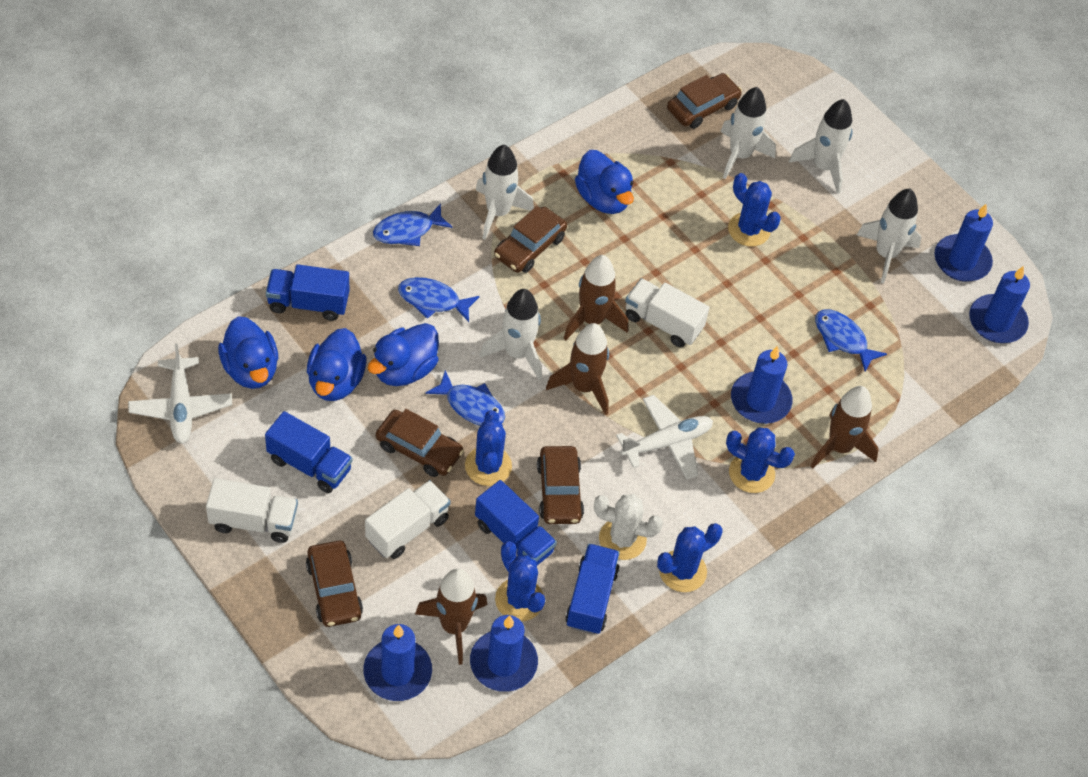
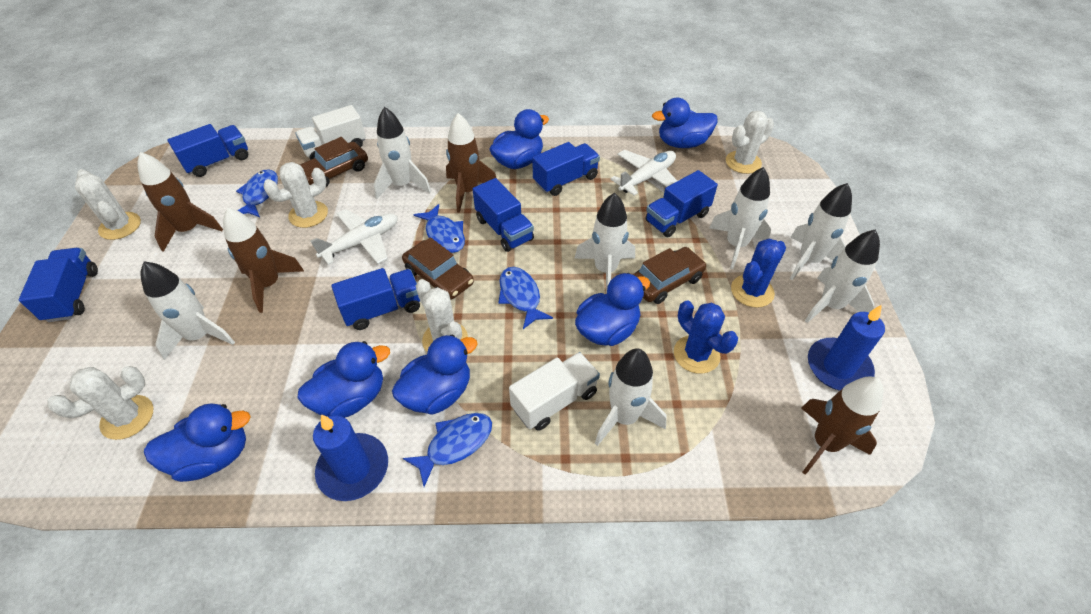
blue cactus: 5 -> 2
blue candle: 5 -> 2
blue duck: 4 -> 6
blue truck: 4 -> 6
brown car: 5 -> 3
white cactus: 1 -> 5
white rocket: 5 -> 7
white truck: 3 -> 2

